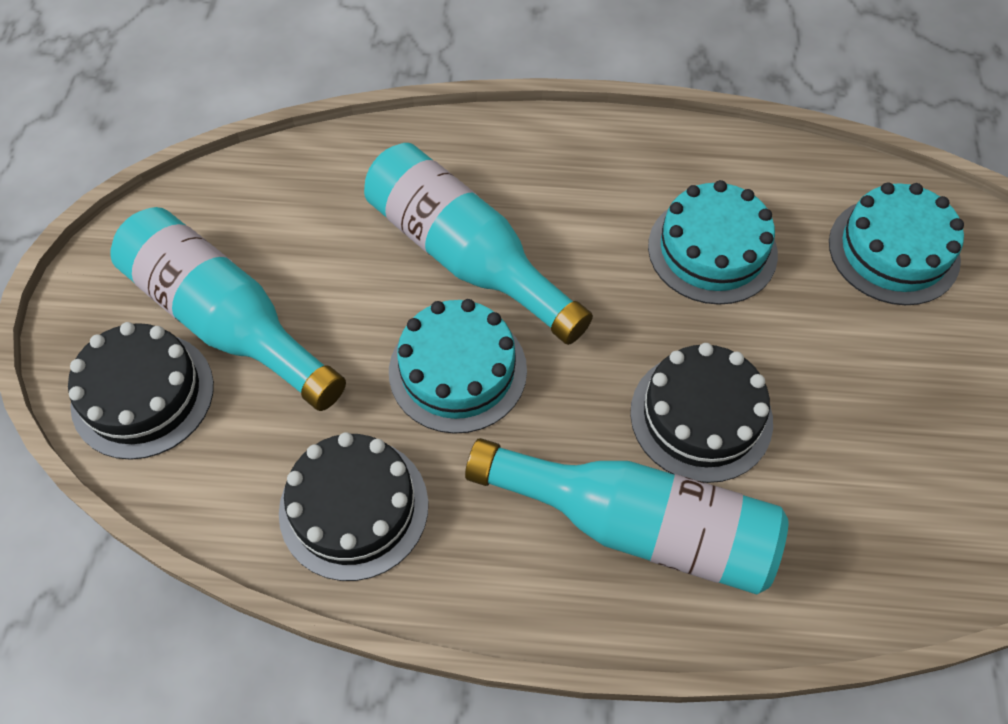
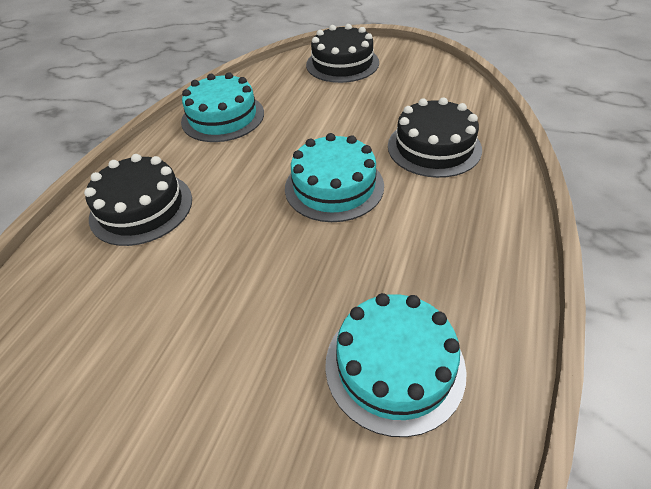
turquoise bottle: 3 -> 0

